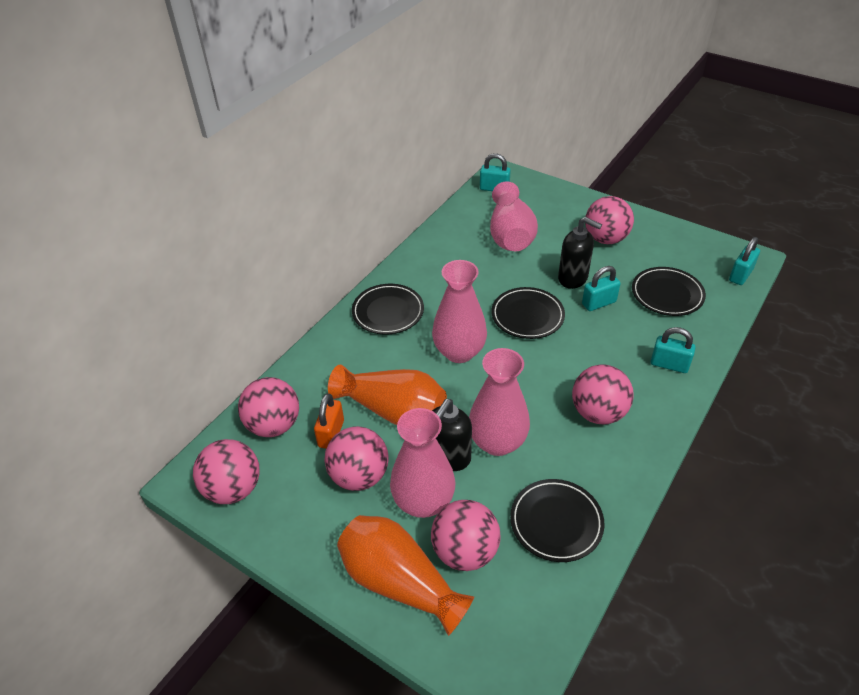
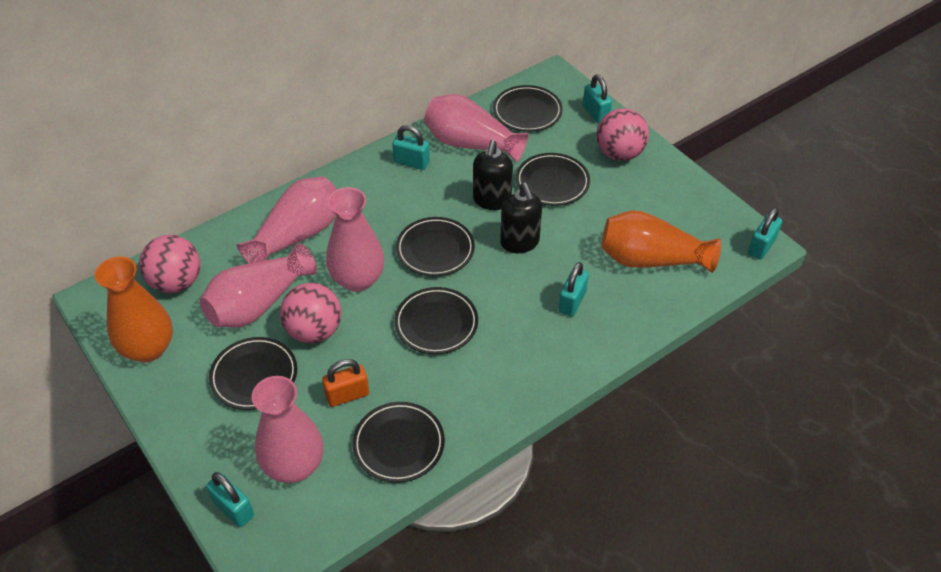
black plate: 4 -> 6
pink ball: 6 -> 3
pink vase: 4 -> 5
turquoise padlock: 4 -> 5

